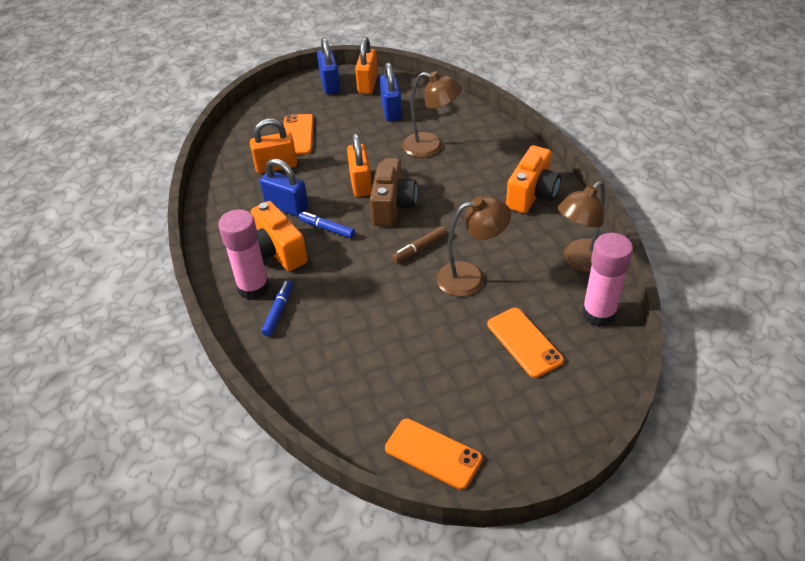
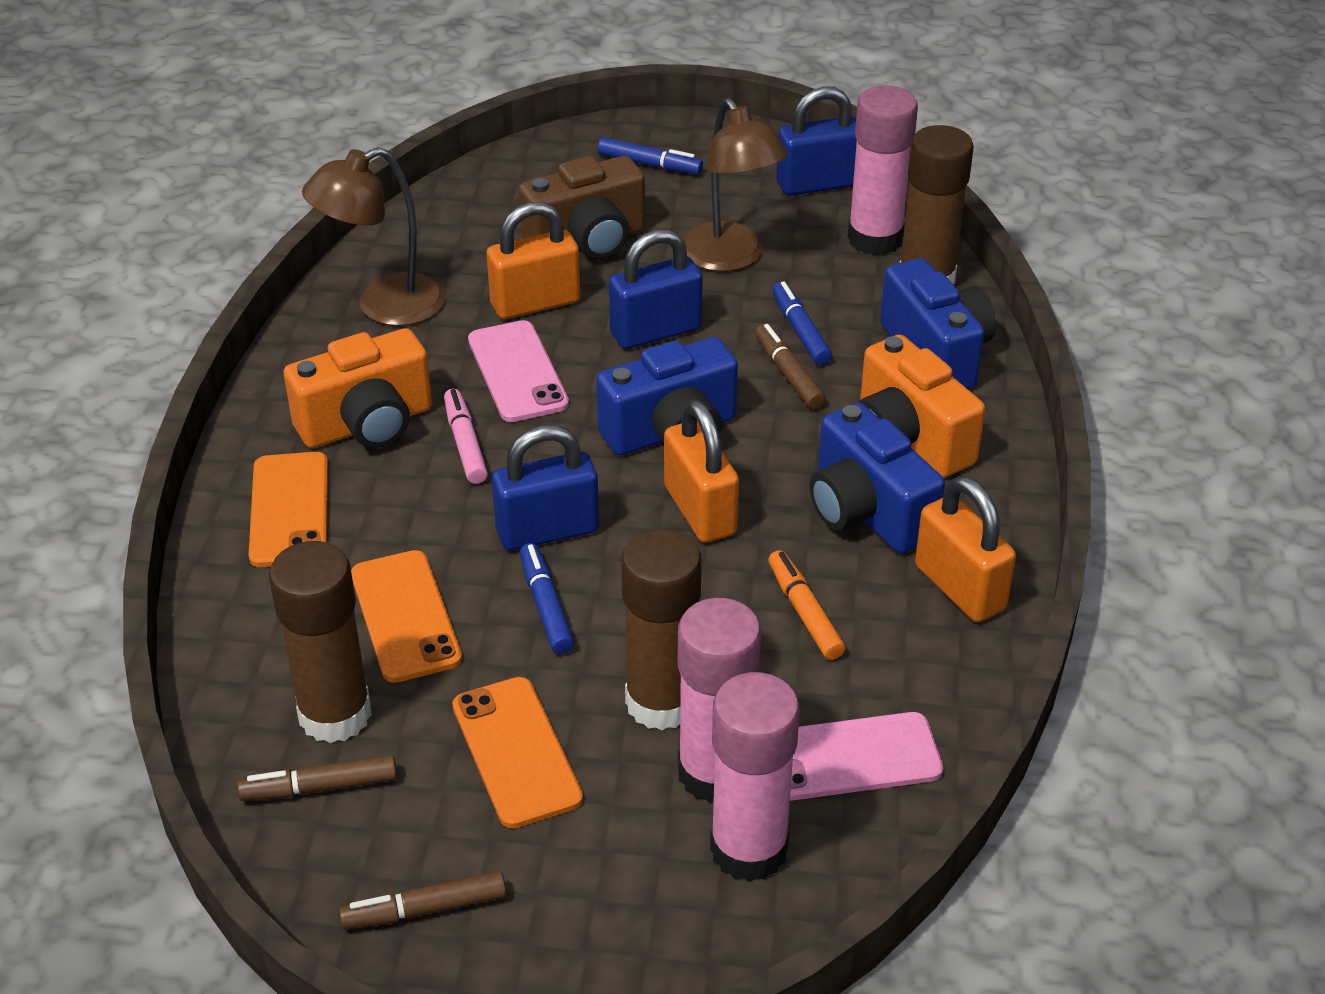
blue camera: 0 -> 3
blue marker: 2 -> 3
brown glue stick: 0 -> 3
brown lamp: 3 -> 2
brown marker: 1 -> 3
orange marker: 0 -> 1
pink glue stick: 2 -> 3
pink marker: 0 -> 1
pink phone: 0 -> 2

